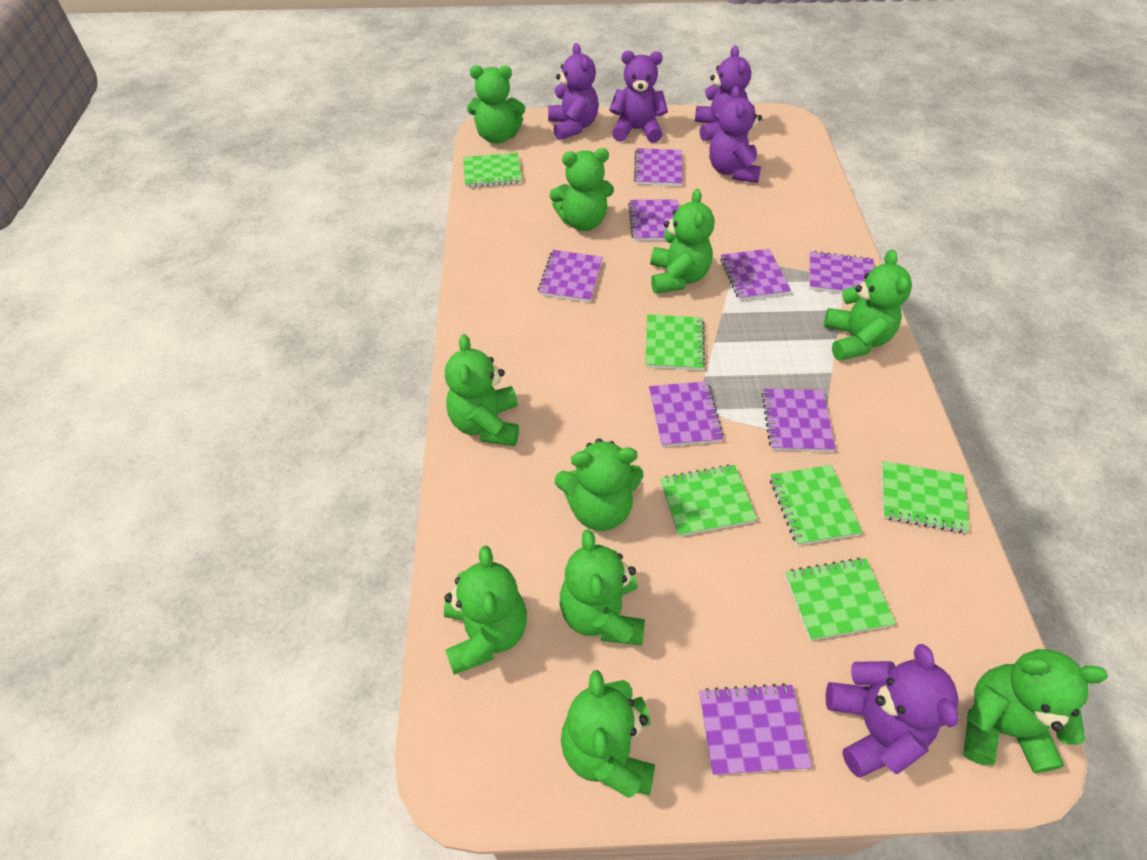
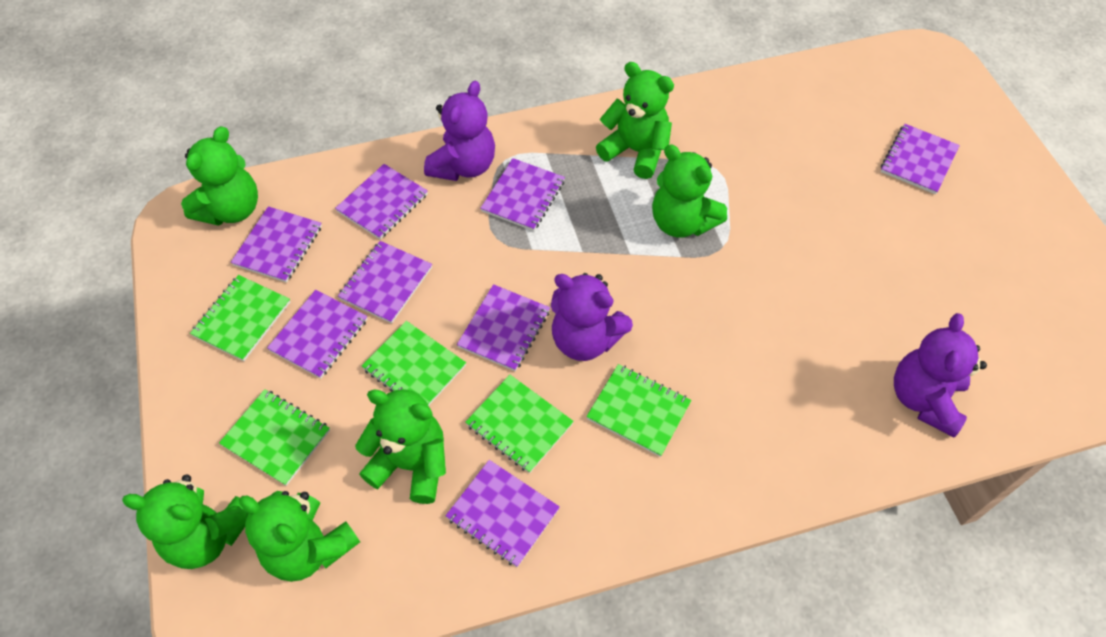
green notebook: 6 -> 5
green teddy bear: 10 -> 6
purple teddy bear: 5 -> 3

